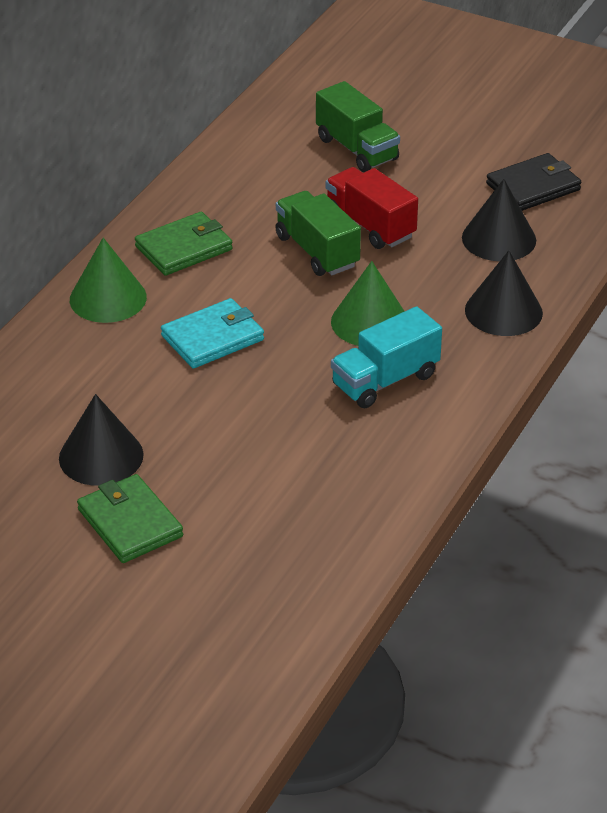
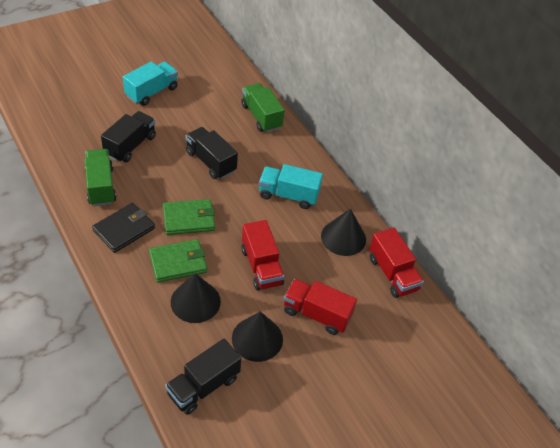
black truck: 0 -> 3
green cone: 2 -> 0
red truck: 1 -> 3
turquoise truck: 1 -> 2
turquoise wallet: 1 -> 0

